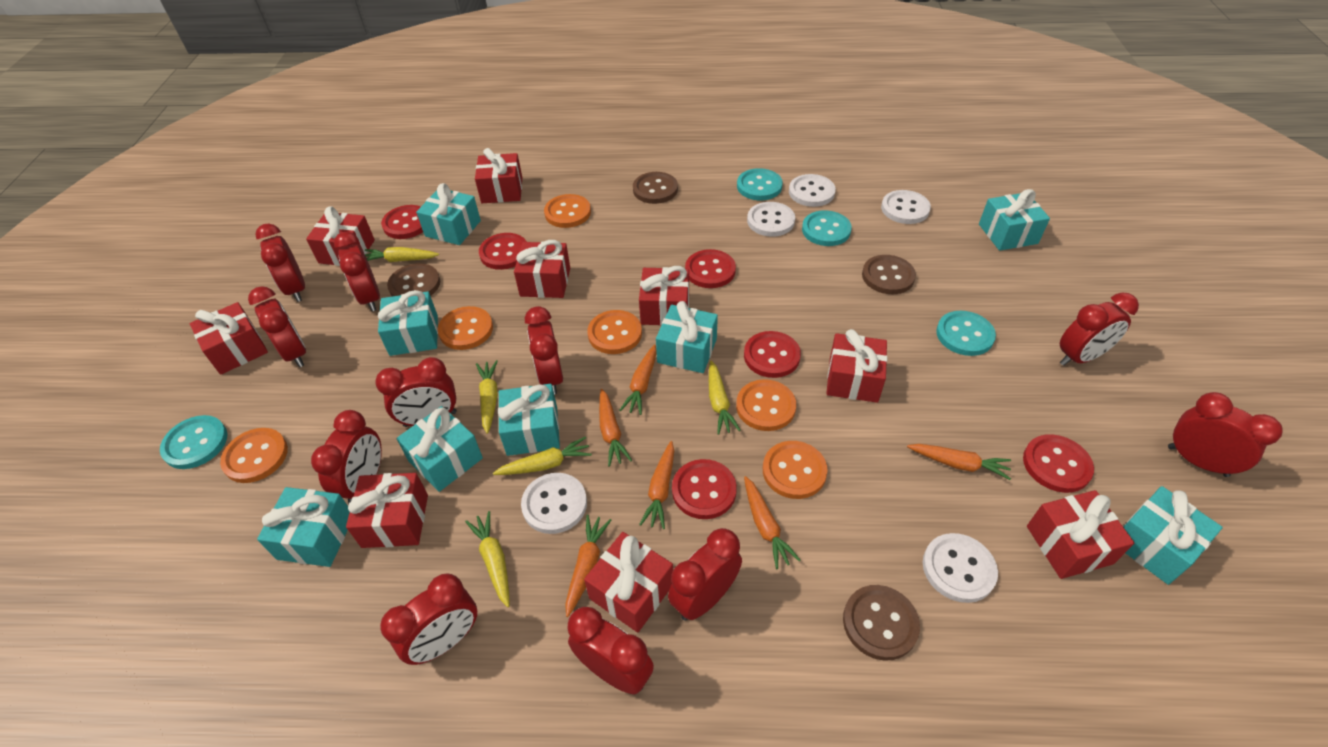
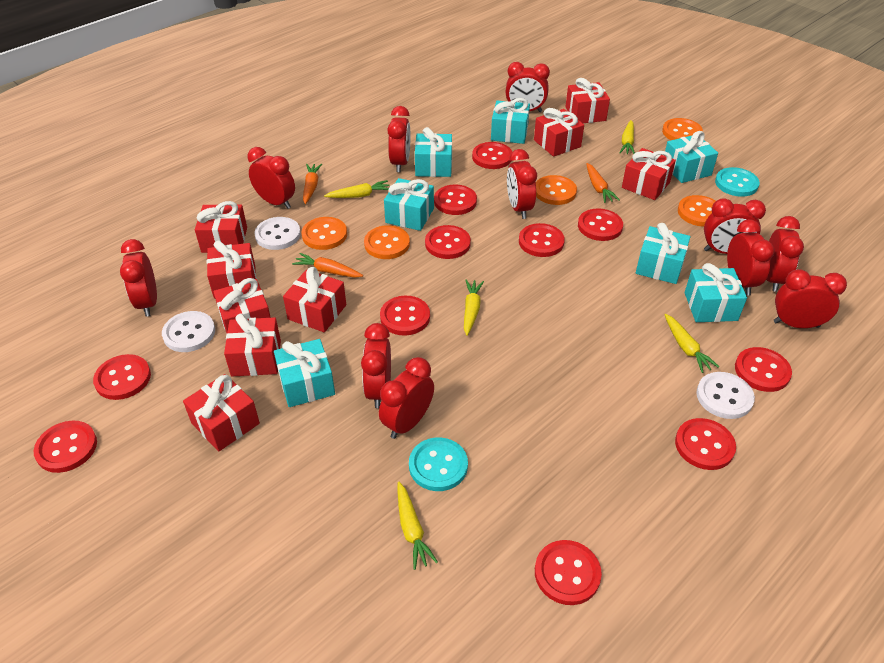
brown button: 4 -> 0
orange button: 6 -> 5
orange carrot: 6 -> 3
red button: 6 -> 11
turquoise button: 4 -> 2
turquoise gift: 8 -> 7
white button: 5 -> 3

